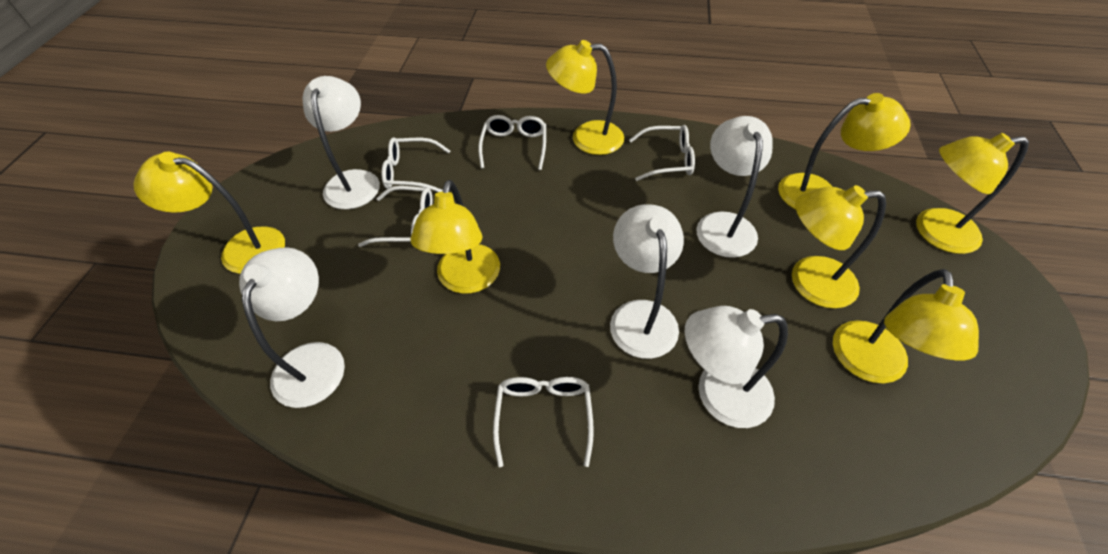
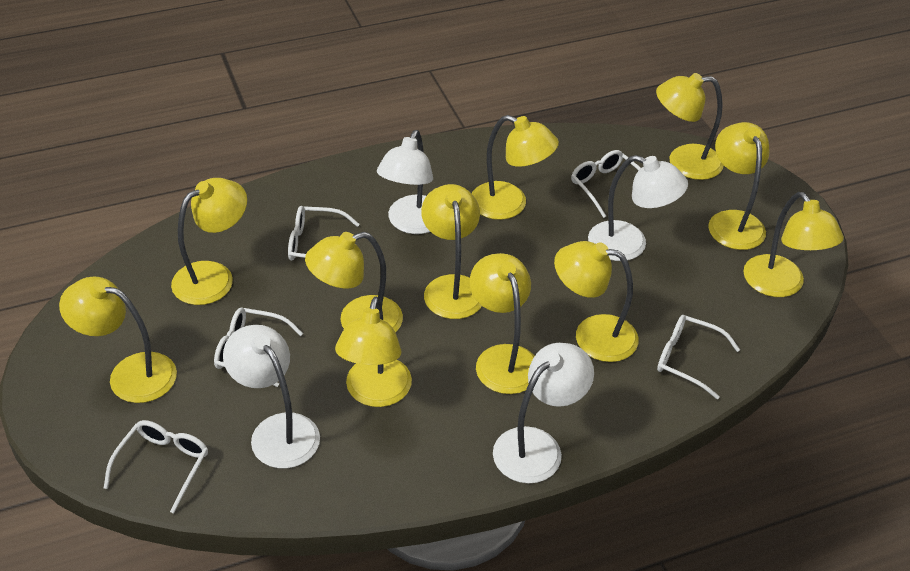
white lamp: 5 -> 4
yellow lamp: 7 -> 11

